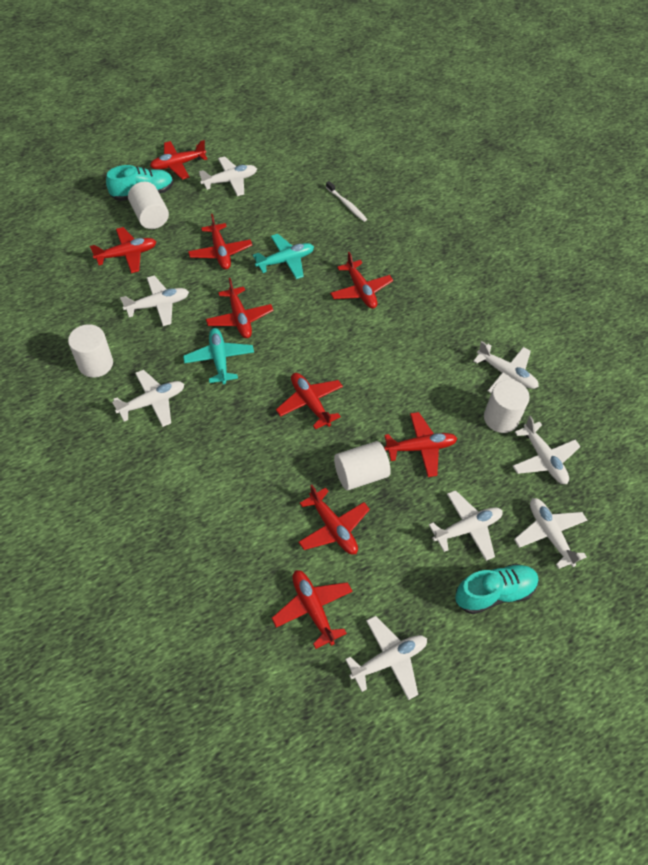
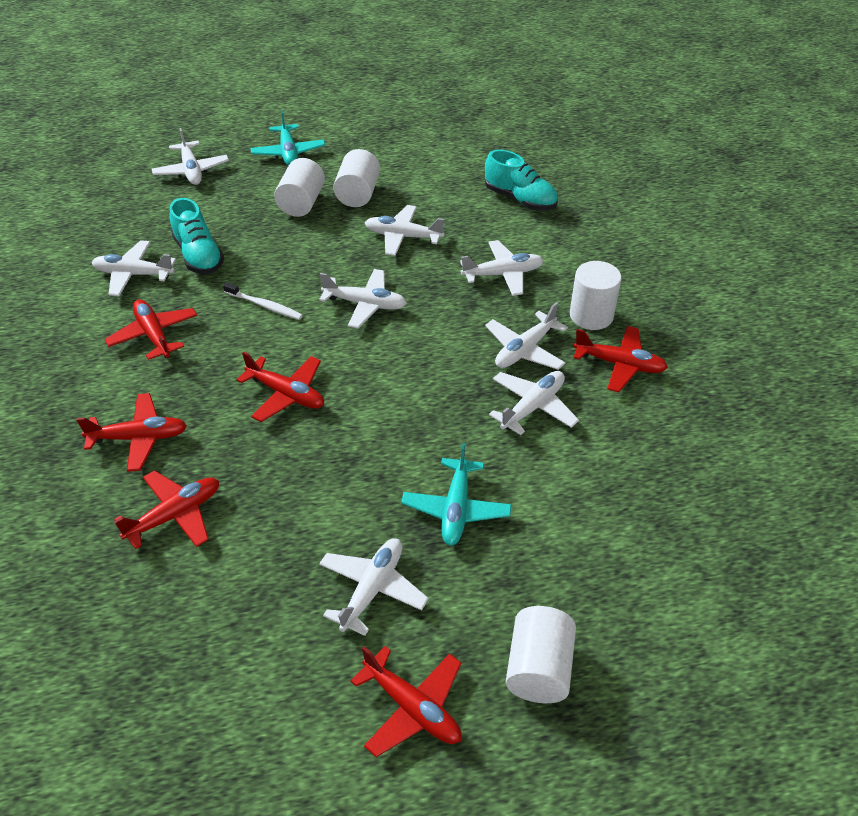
red plane: 9 -> 6

